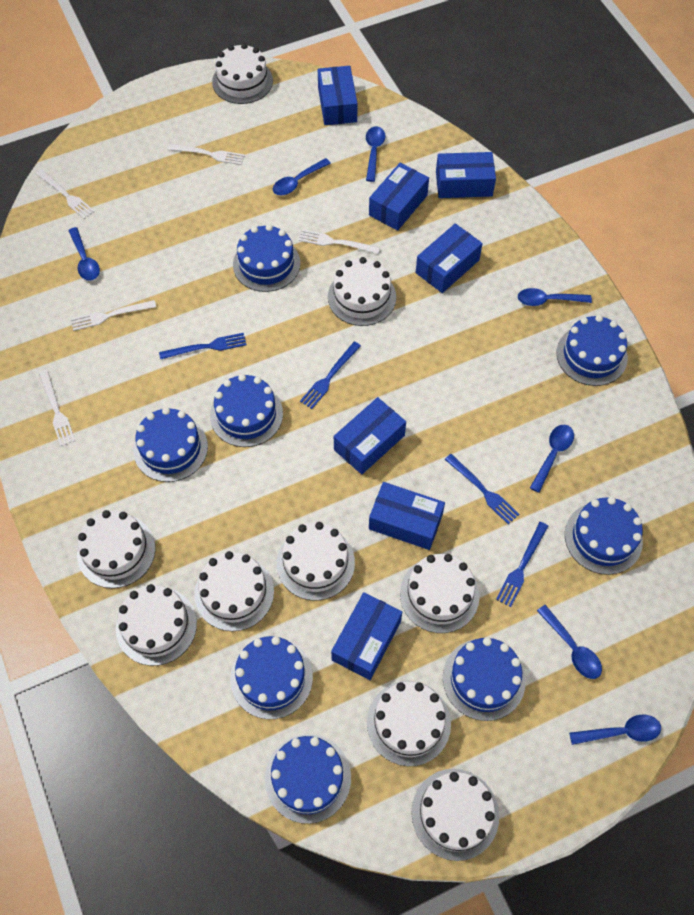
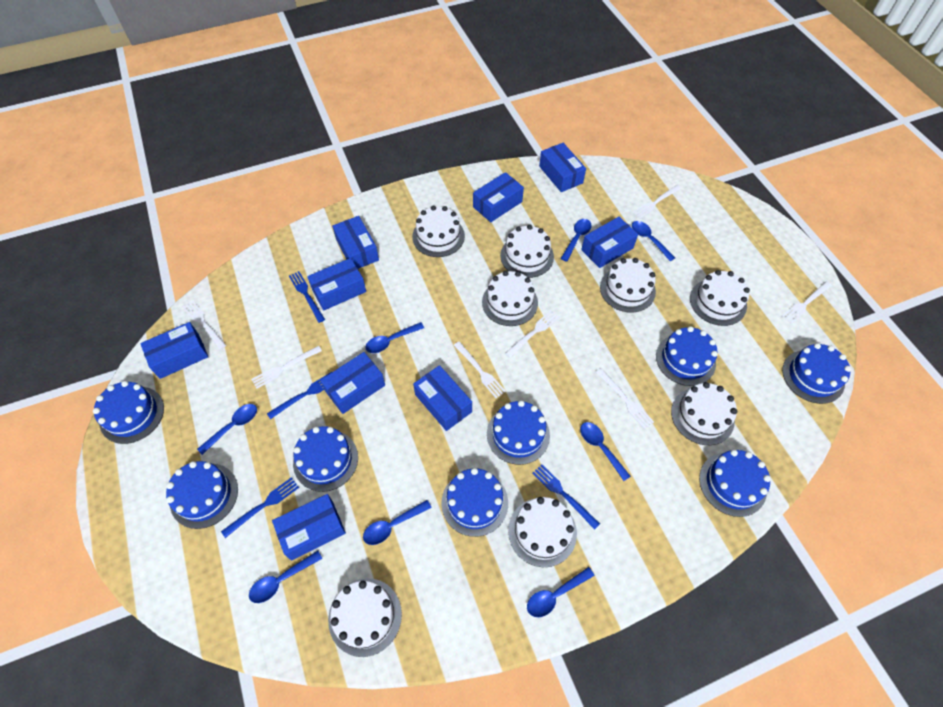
blue box: 7 -> 9
blue spoon: 7 -> 8
white cake: 9 -> 8
white fork: 5 -> 7

